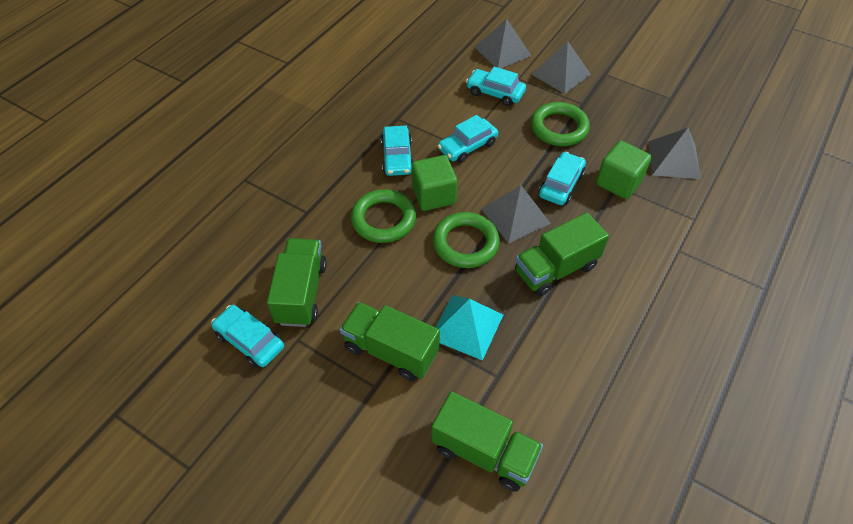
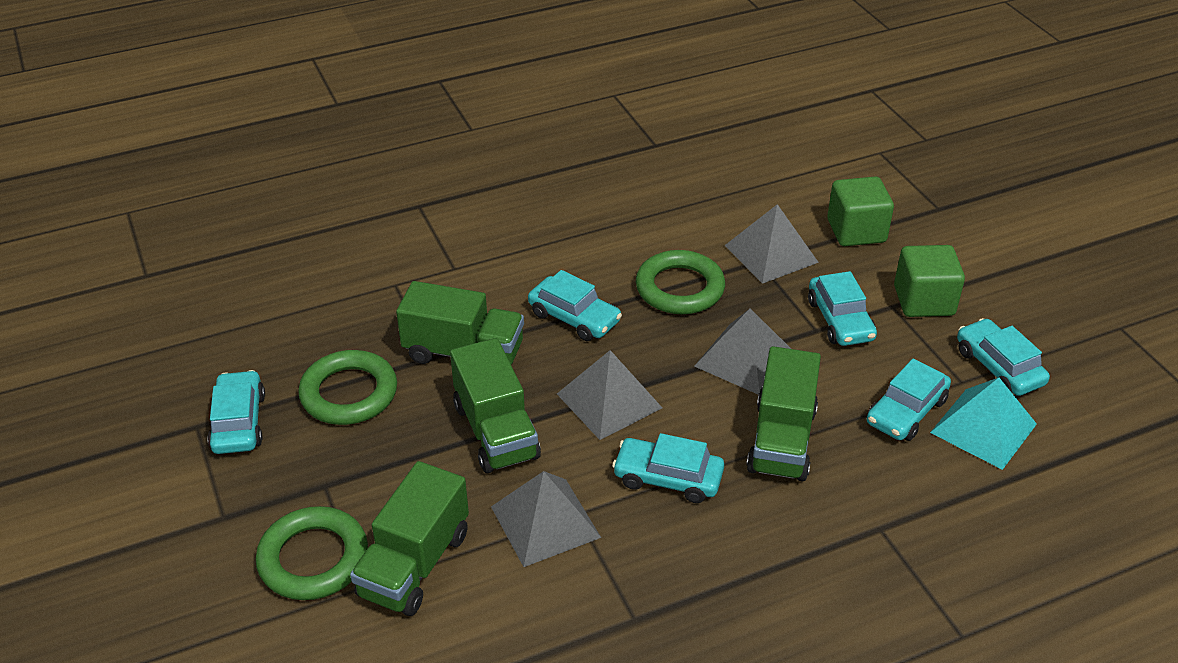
turquoise car: 5 -> 6

